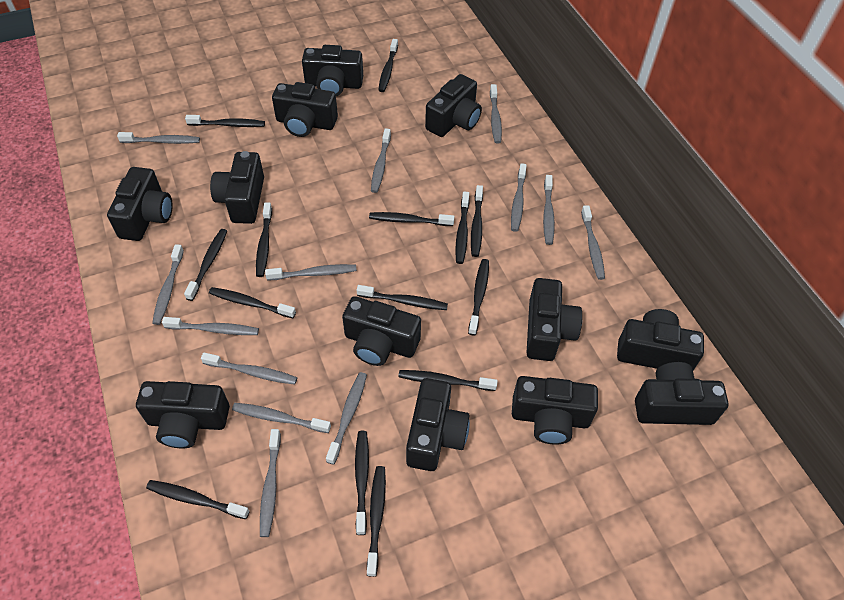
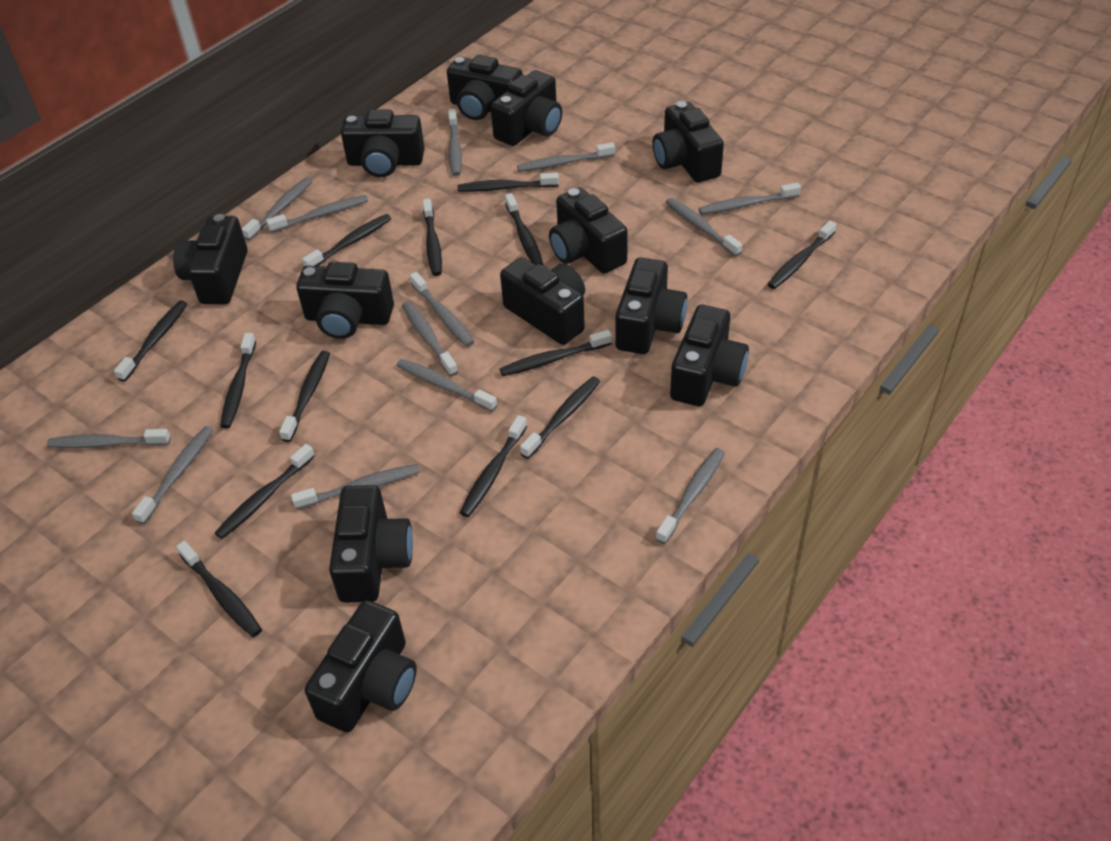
black toothbrush: 14 -> 13

